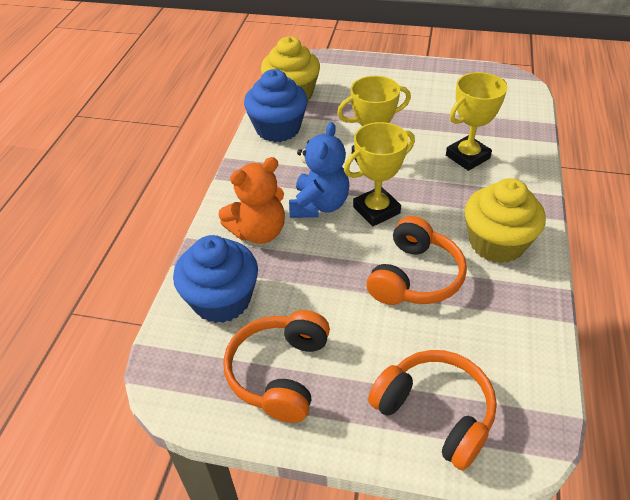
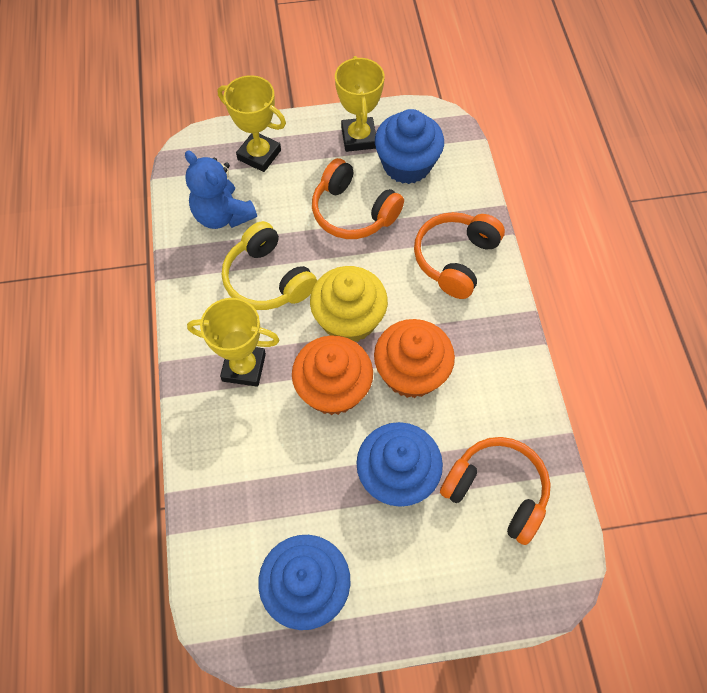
blue cupcake: 2 -> 3
orange cupcake: 0 -> 2
orange teddy bear: 1 -> 0
yellow cupcake: 2 -> 1
yellow headphones: 0 -> 1

